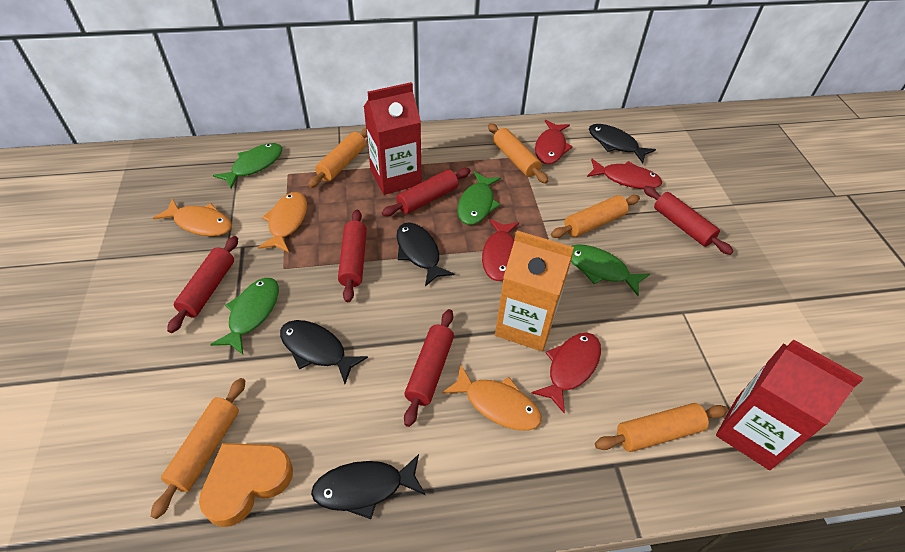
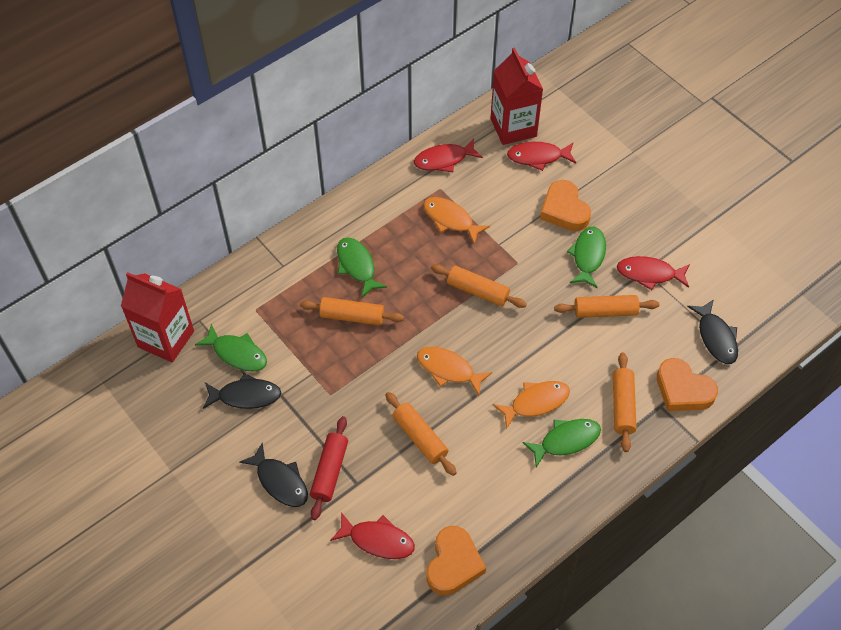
black fish: 4 -> 3
orange carton: 1 -> 0
orange heart: 1 -> 3
red rolling pin: 5 -> 1

